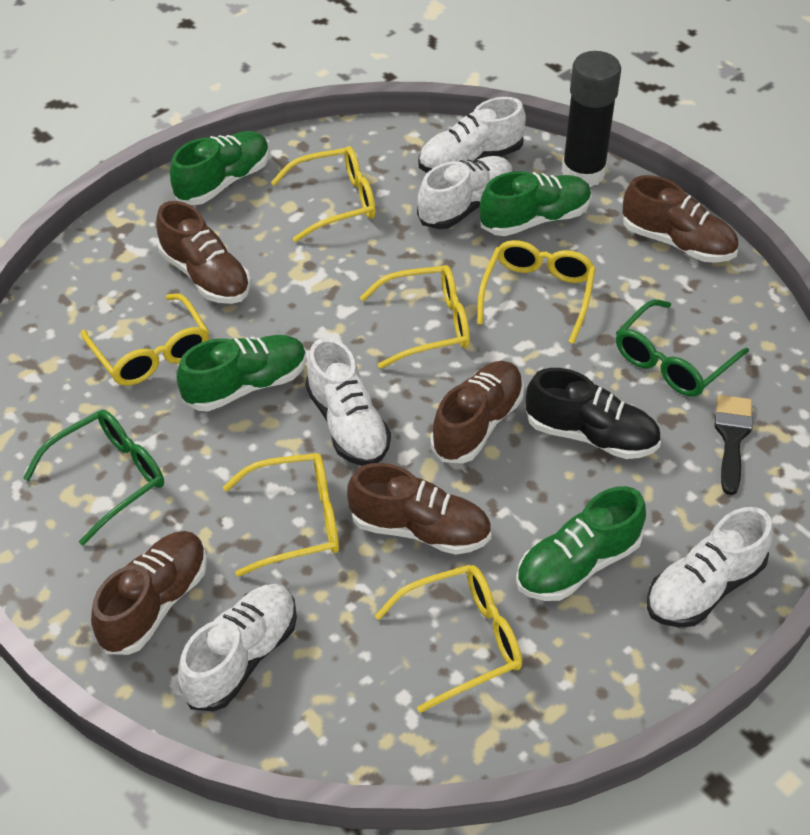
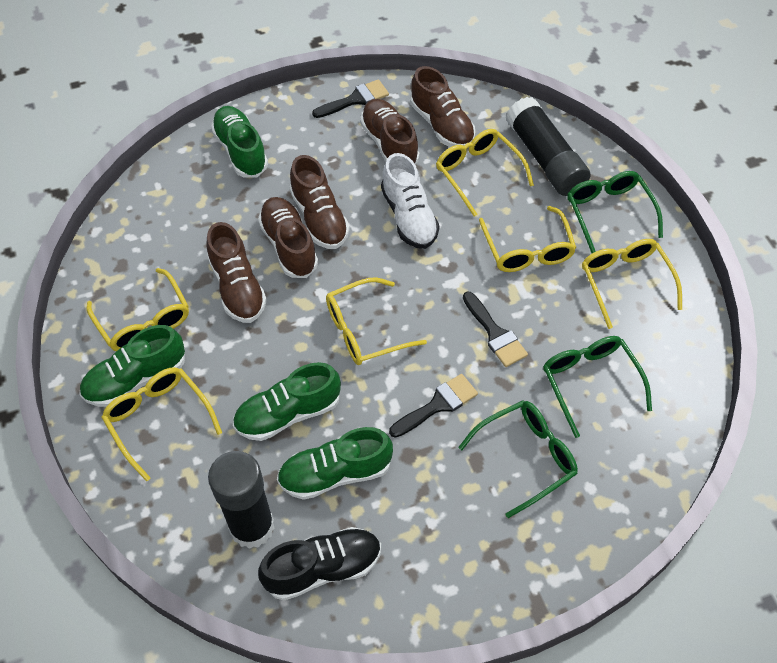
black brush: 1 -> 3
black glue stick: 1 -> 2
green glasses: 2 -> 3
white shoe: 5 -> 1

